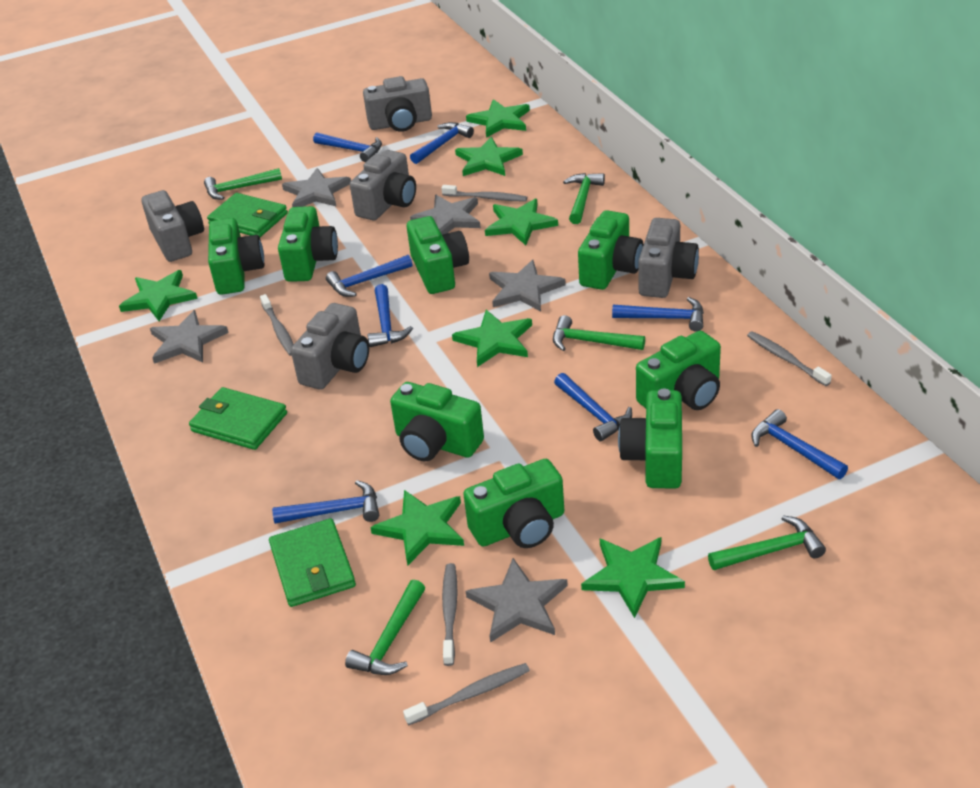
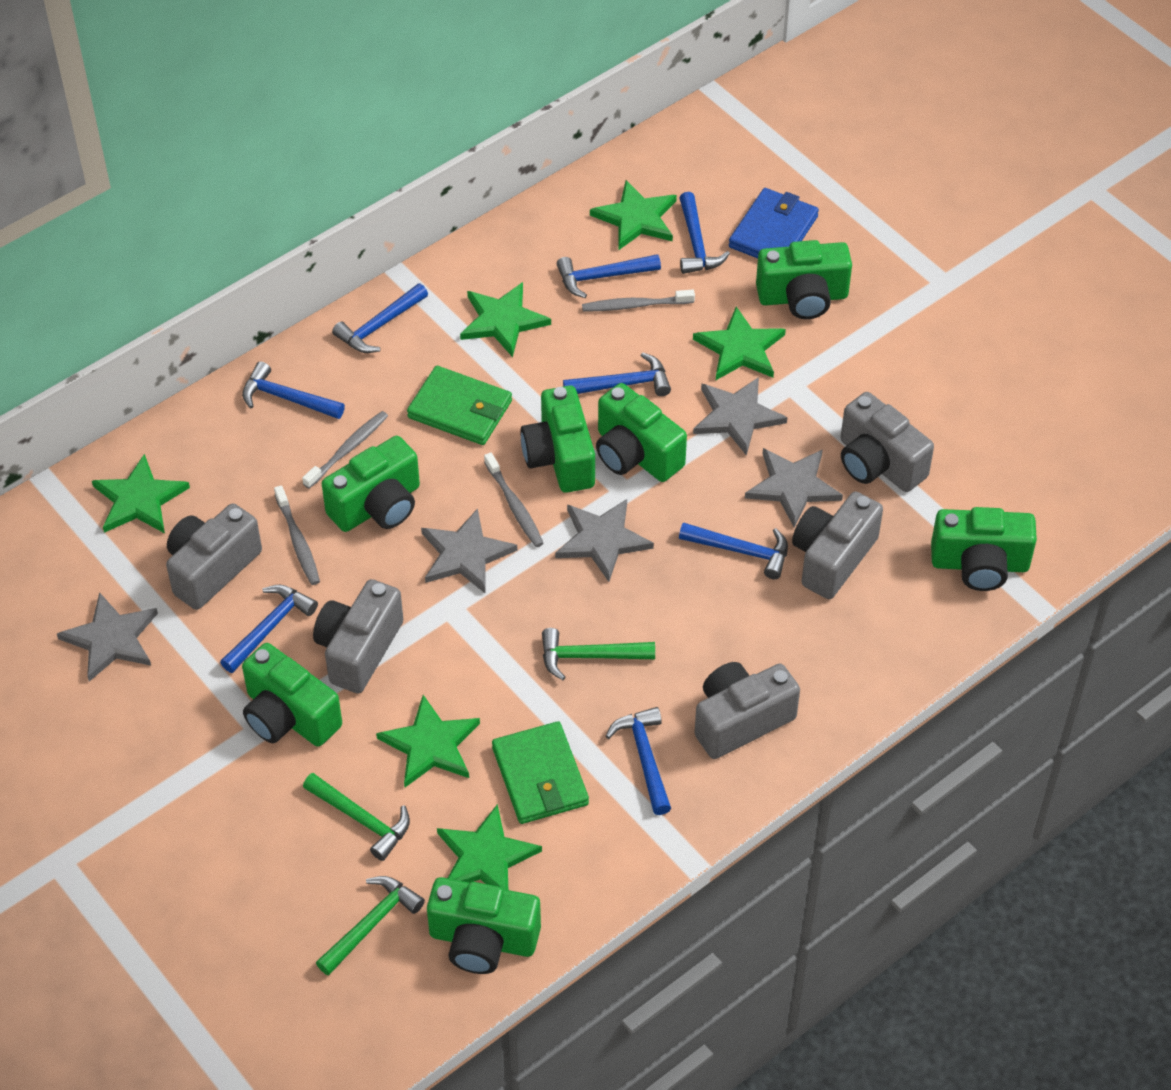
blue wallet: 0 -> 1
green camera: 8 -> 7
green hammer: 5 -> 3
green star: 7 -> 6
green wallet: 3 -> 2
grey toothbrush: 5 -> 4

